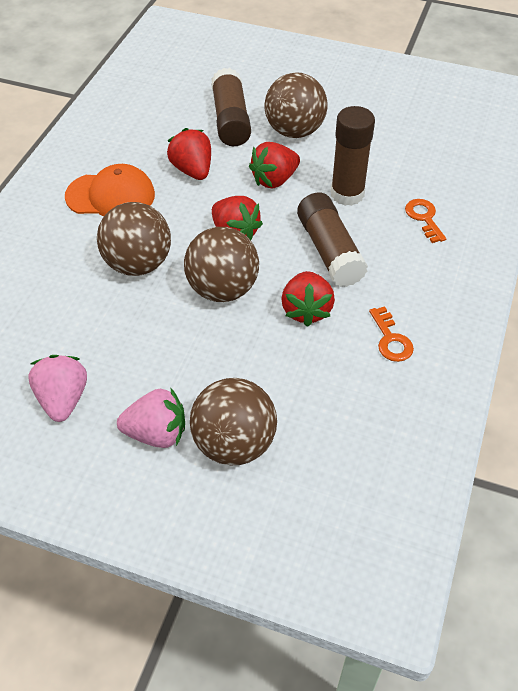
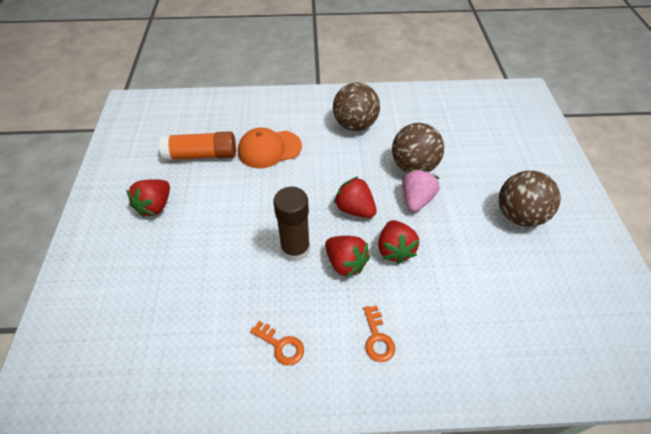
brown ball: 4 -> 3
brown glue stick: 3 -> 1
orange glue stick: 0 -> 1
pink strawberry: 2 -> 1

